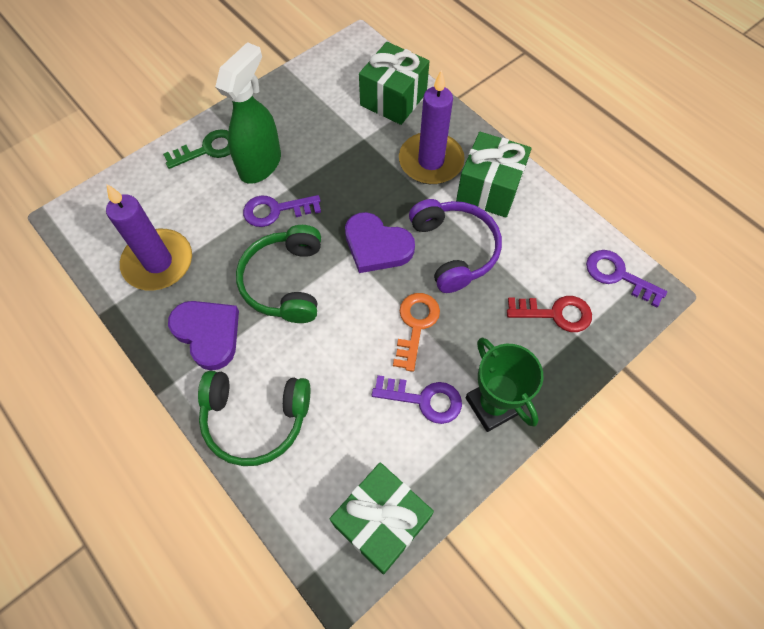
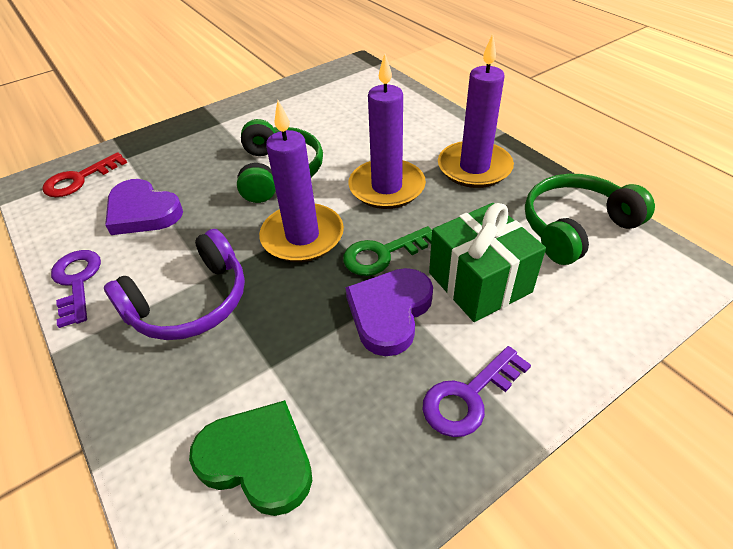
green gift: 3 -> 1
green heart: 0 -> 1
green spray bottle: 1 -> 0
green trophy: 1 -> 0
orange key: 1 -> 0
purple candle: 2 -> 3
purple key: 3 -> 2

